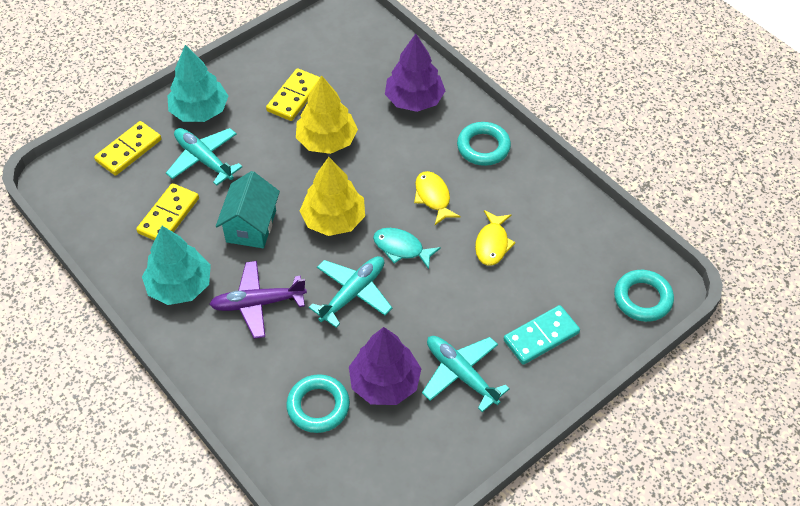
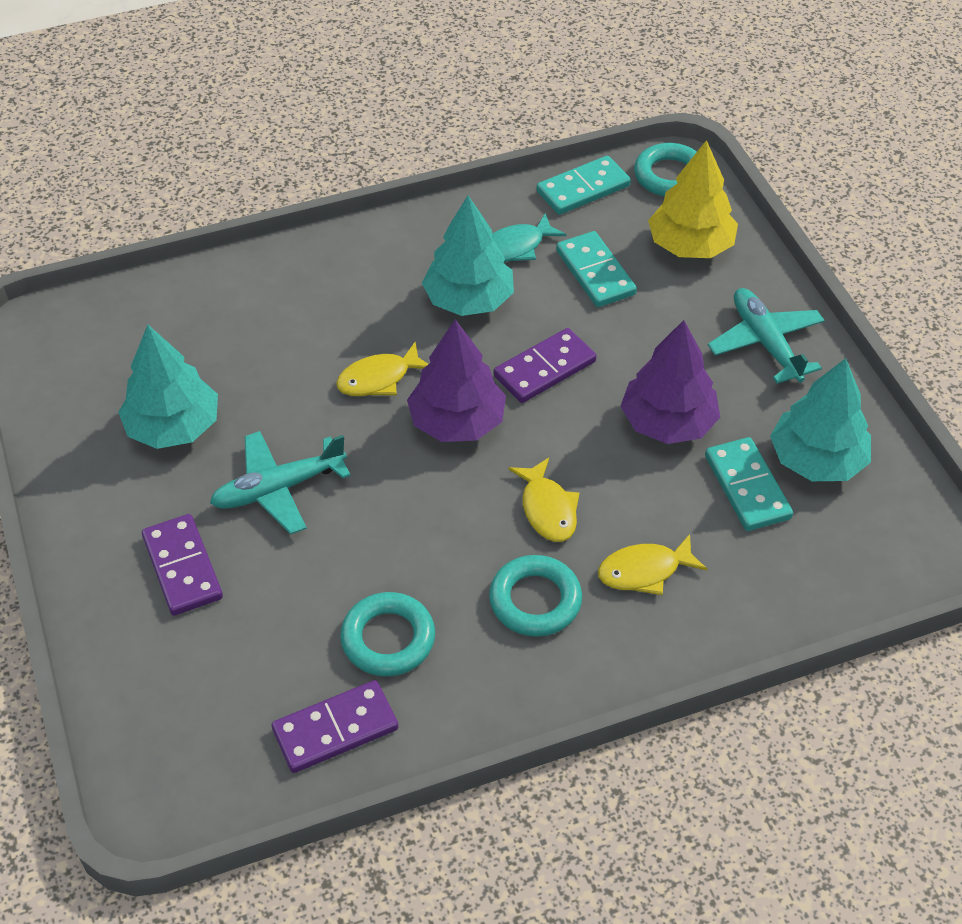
purple domino: 0 -> 3
purple plane: 1 -> 0
turquoise domino: 1 -> 3
turquoise house: 1 -> 0
turquoise plane: 3 -> 2
turquoise tree: 2 -> 3
yellow domino: 3 -> 0
yellow fish: 2 -> 3
yellow tree: 2 -> 1

